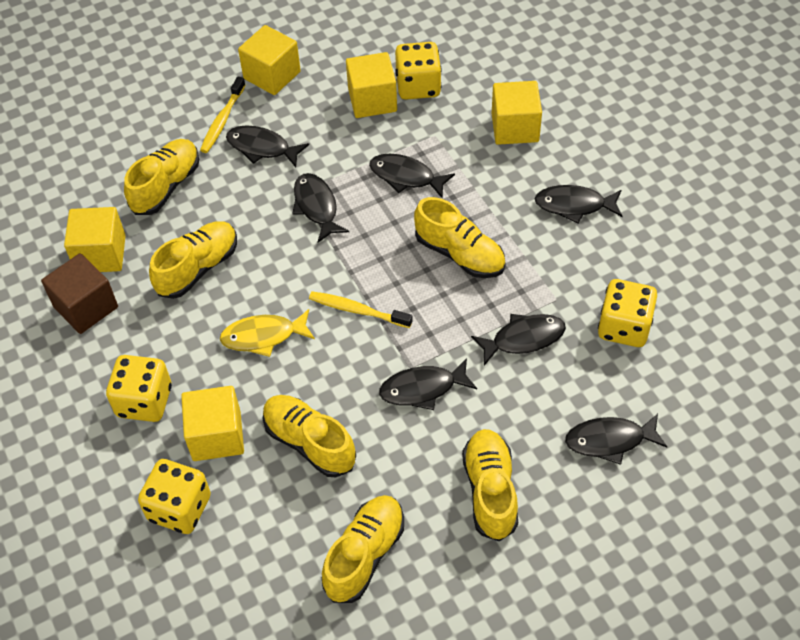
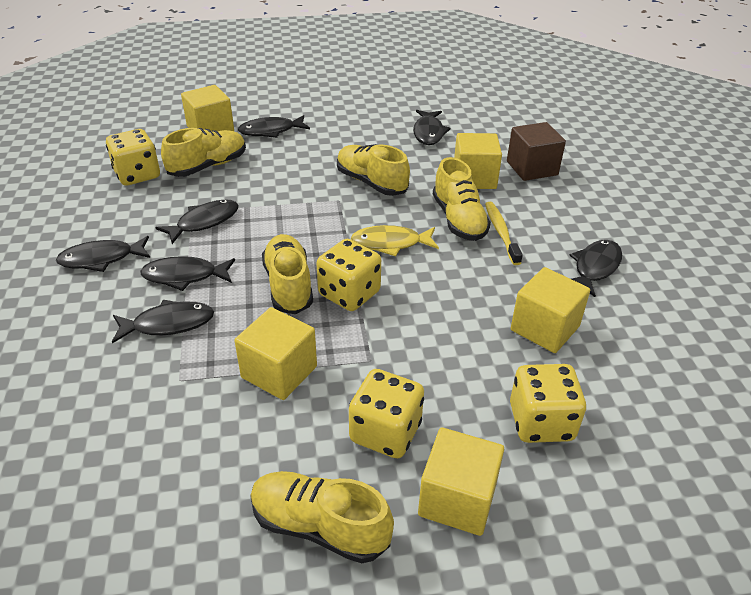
yellow shoe: 6 -> 5
yellow toothbrush: 2 -> 1

